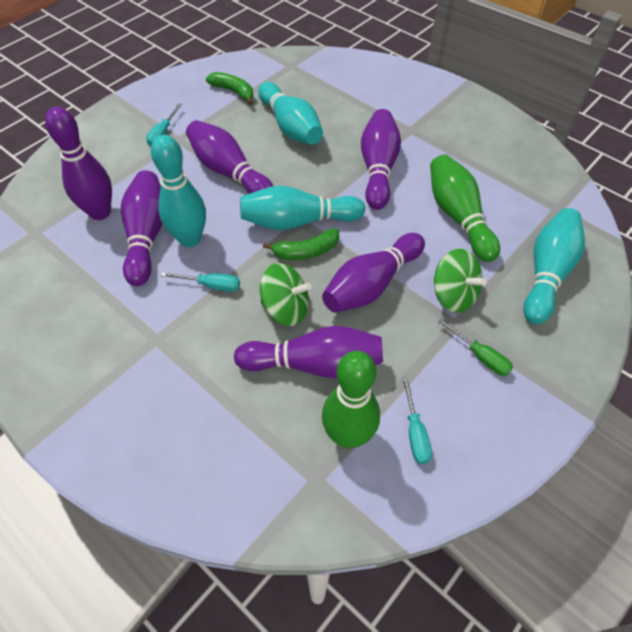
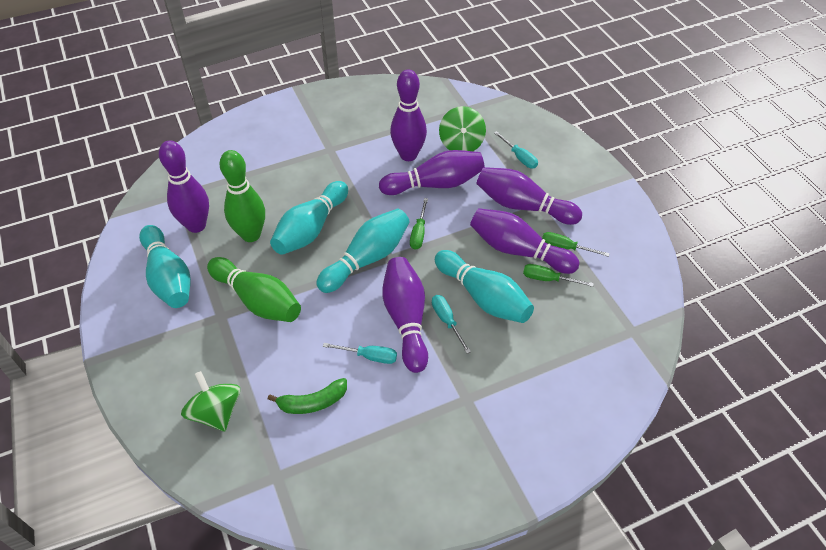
green banana: 2 -> 1
green screwdriver: 1 -> 3

